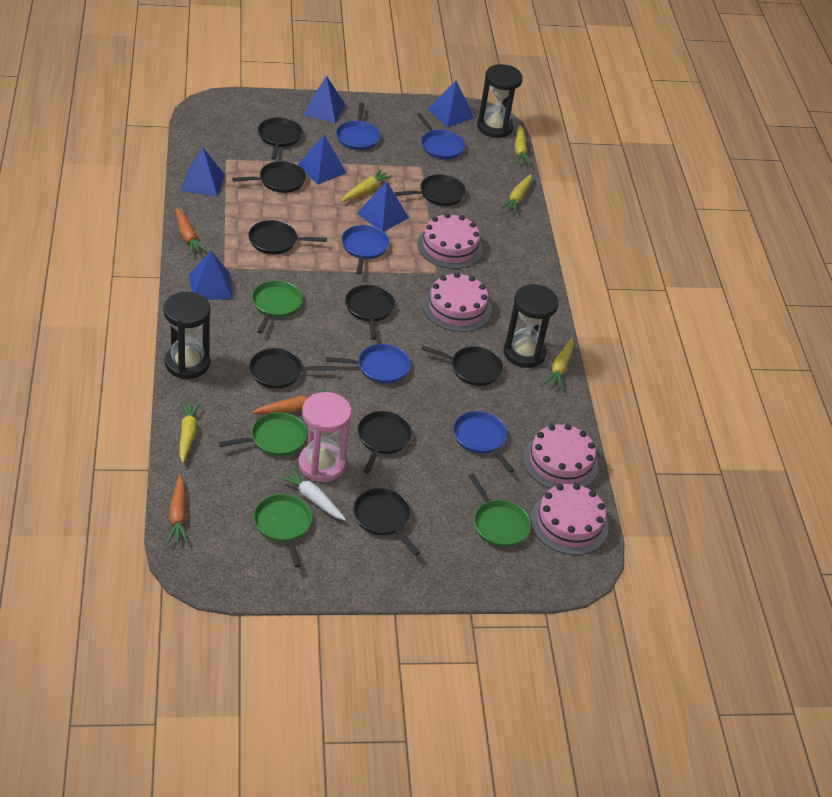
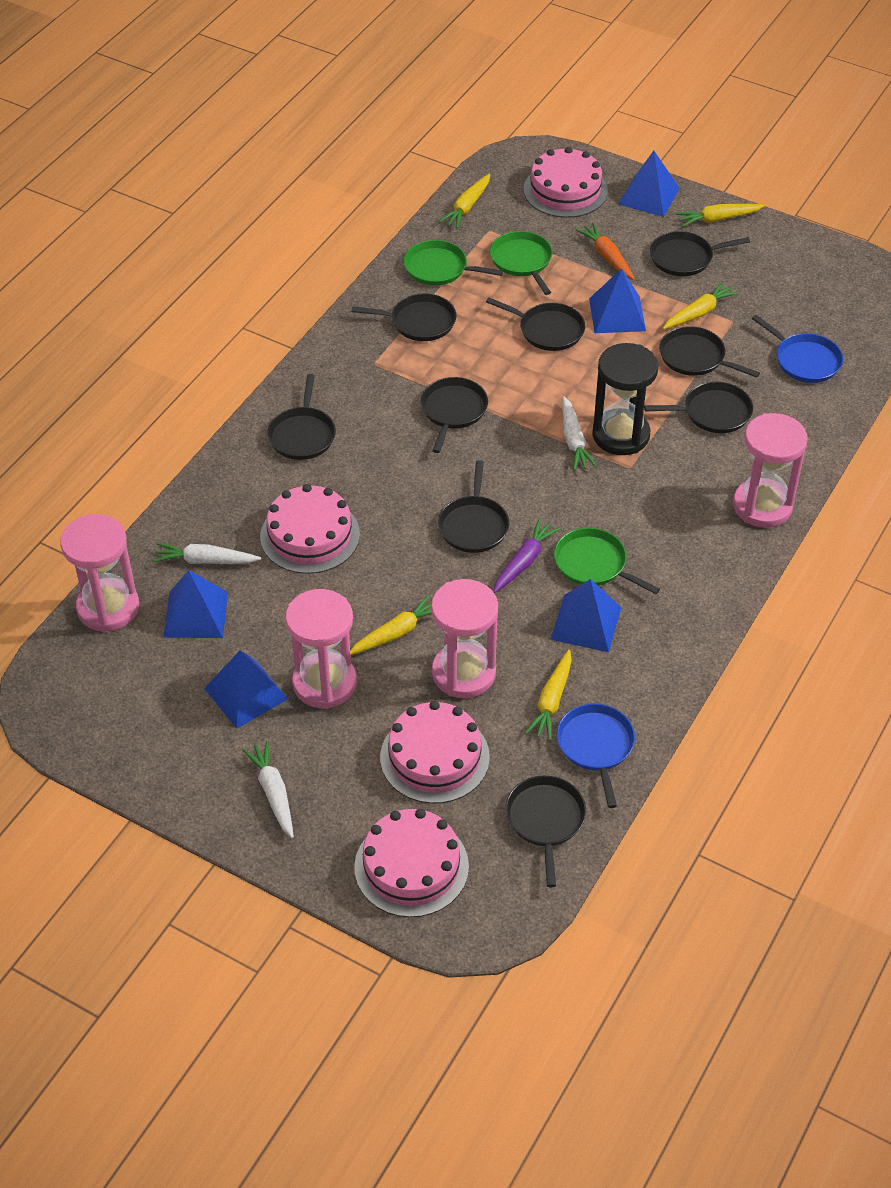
black hourglass: 3 -> 1
blue pan: 5 -> 2
blue pyramid: 6 -> 5
green pan: 4 -> 3
orange carrot: 3 -> 1
pink hourglass: 1 -> 4
purple carrot: 0 -> 1
white carrot: 1 -> 3

